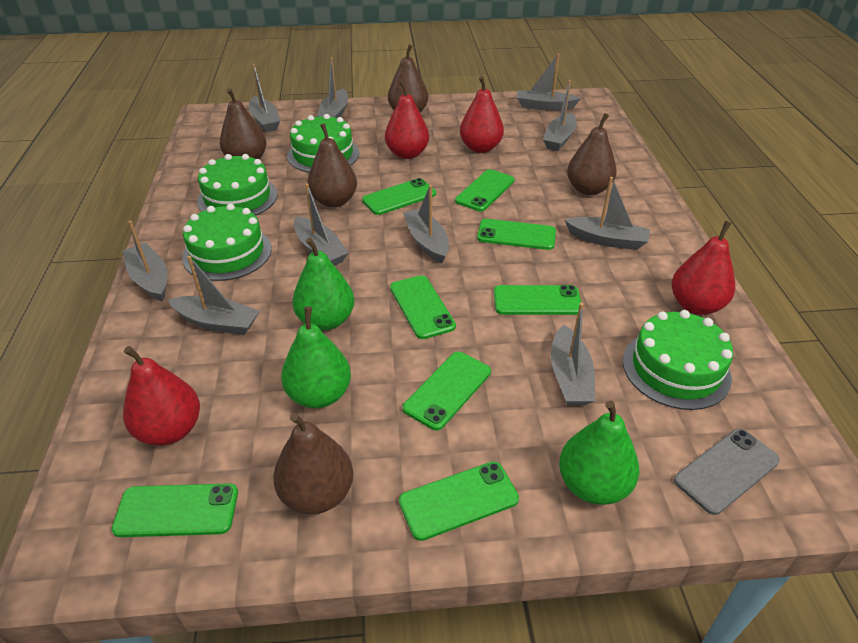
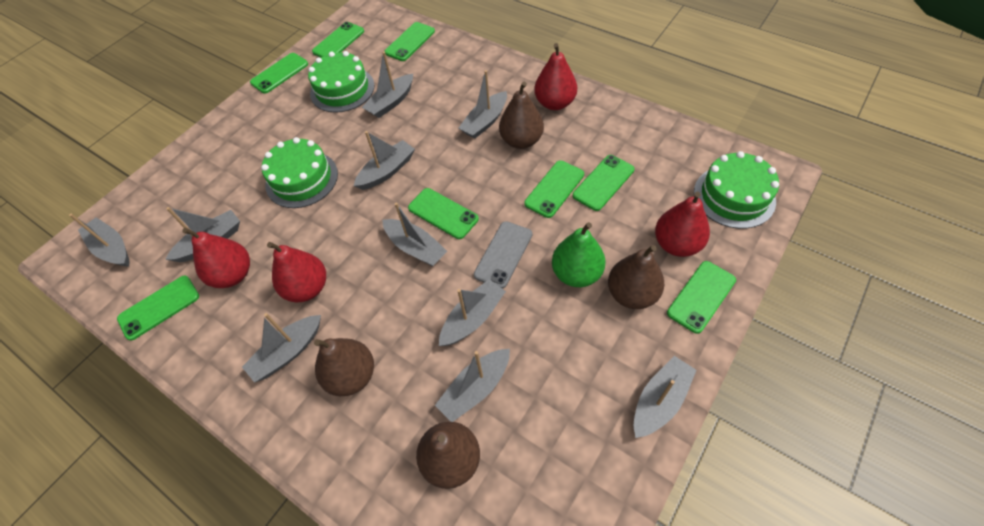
brown pear: 5 -> 4
green cake: 4 -> 3
green pear: 3 -> 1

